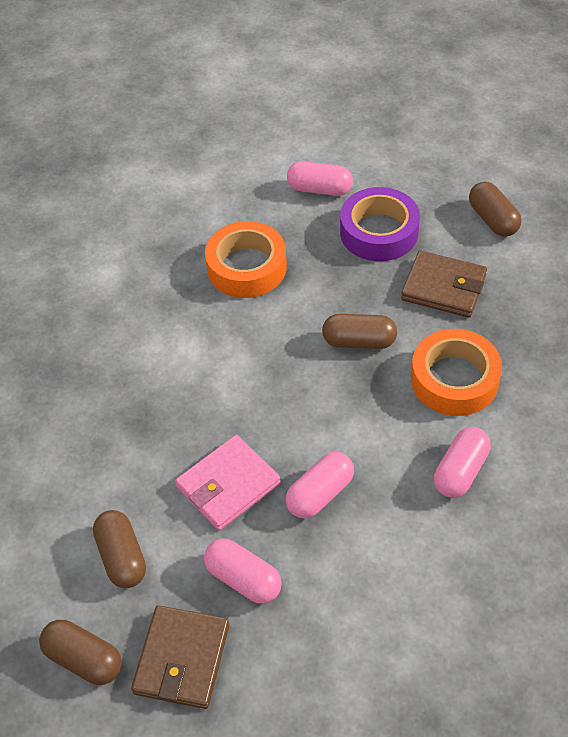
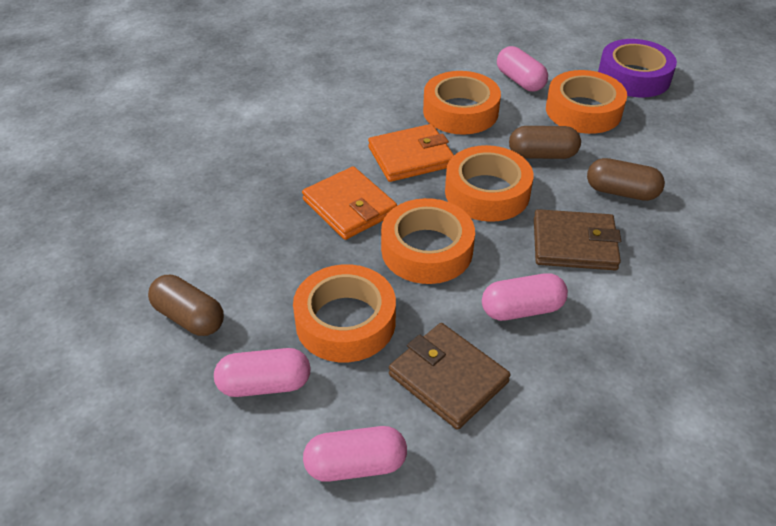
brown capsule: 4 -> 3
orange tape: 2 -> 5
orange wallet: 0 -> 2
pink wallet: 1 -> 0

